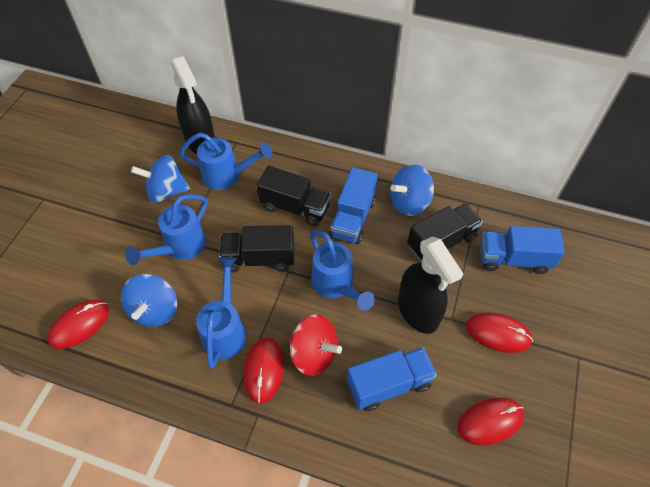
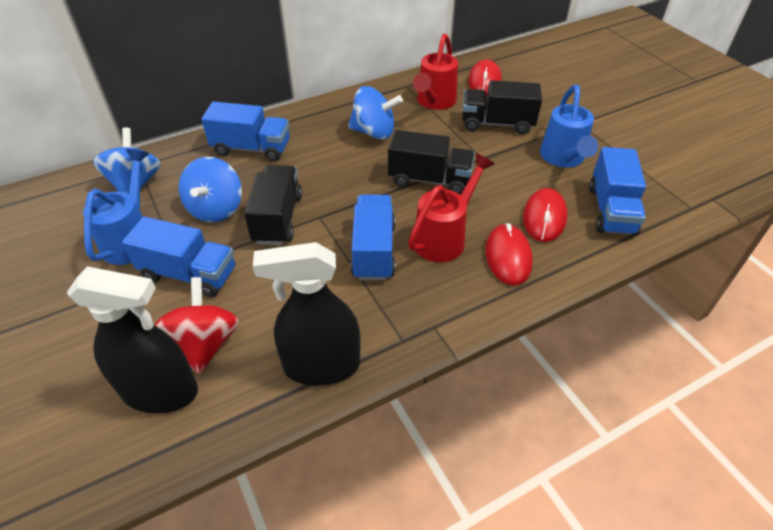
blue truck: 3 -> 4
blue watering can: 4 -> 2
red mouse: 4 -> 3
red watering can: 0 -> 2

